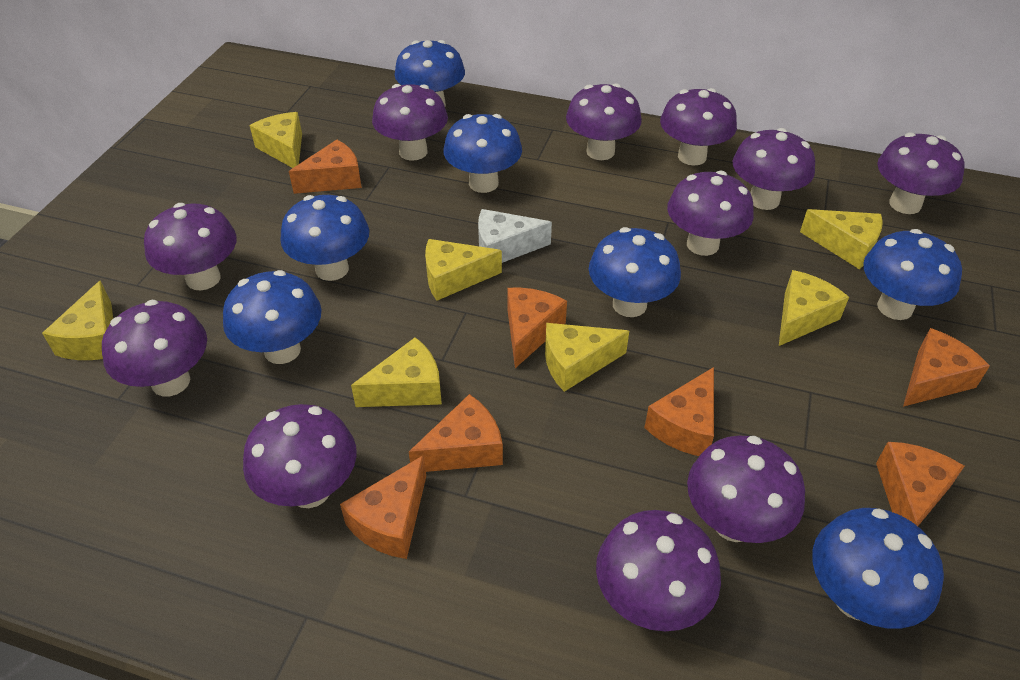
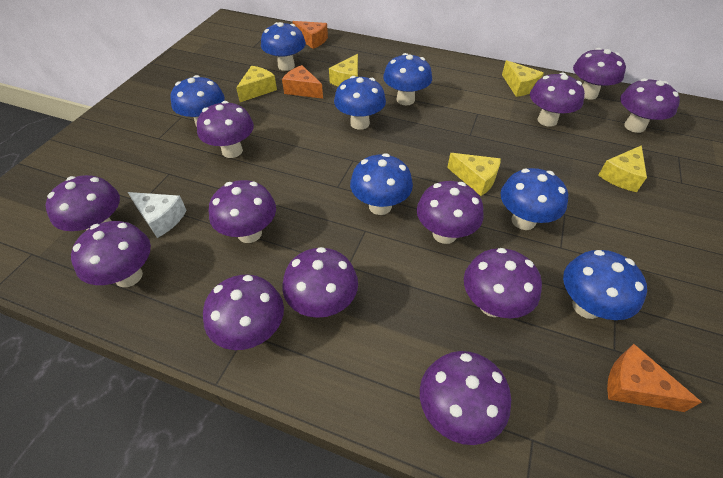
orange cheese: 7 -> 3
purple mushroom: 11 -> 12
yellow cheese: 7 -> 5

